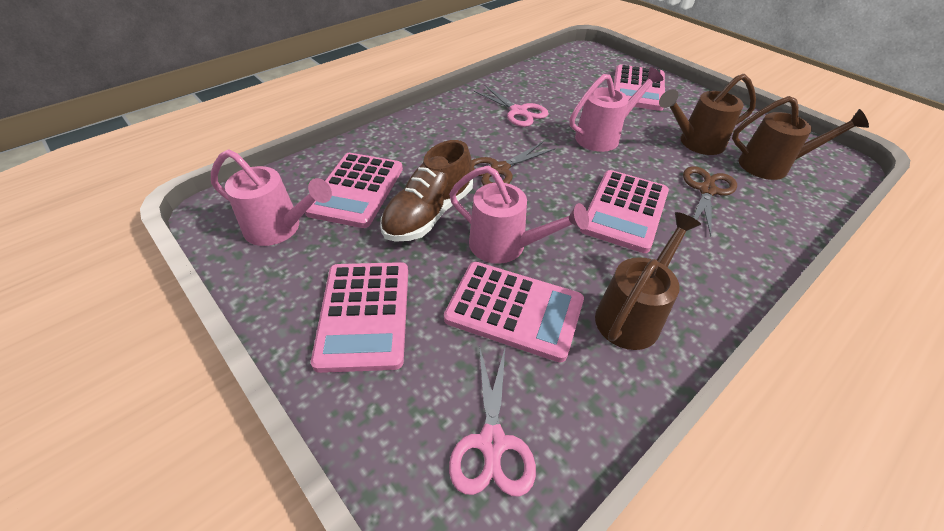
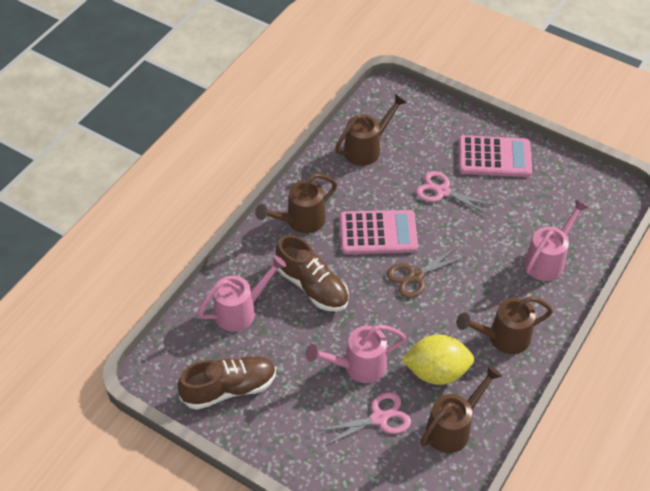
brown scissors: 2 -> 1
brown shoe: 1 -> 2
brown watering can: 3 -> 4
pink calculator: 5 -> 2
yellow lemon: 0 -> 1

